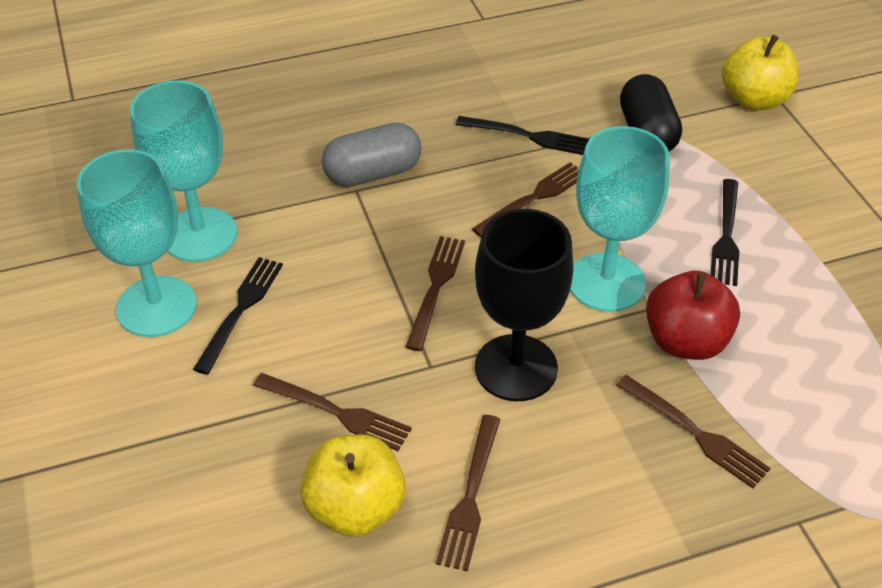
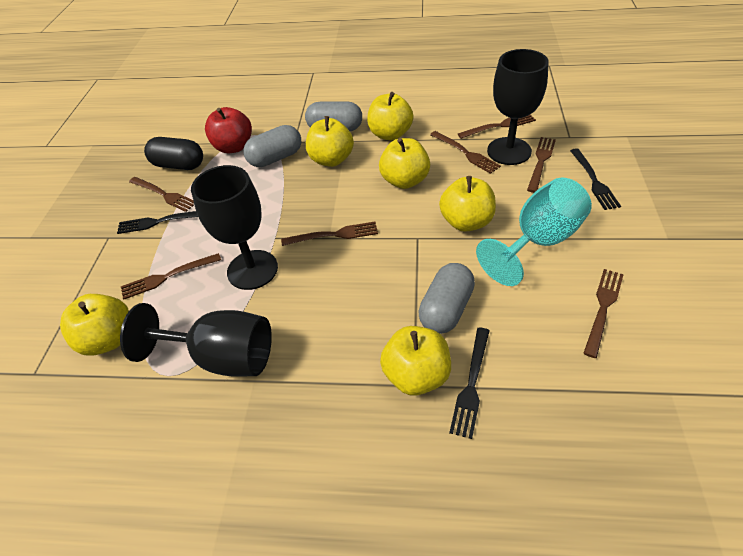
black goblet: 1 -> 3
brown fork: 5 -> 7
grey capsule: 1 -> 3
turquoise goblet: 3 -> 1
yellow apple: 2 -> 6

